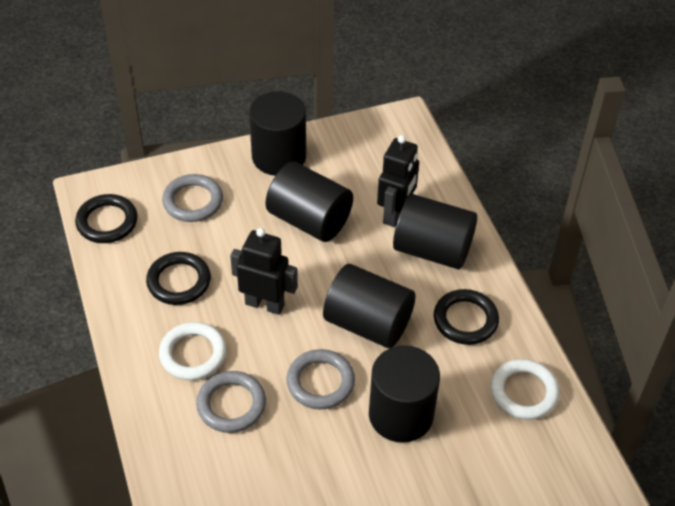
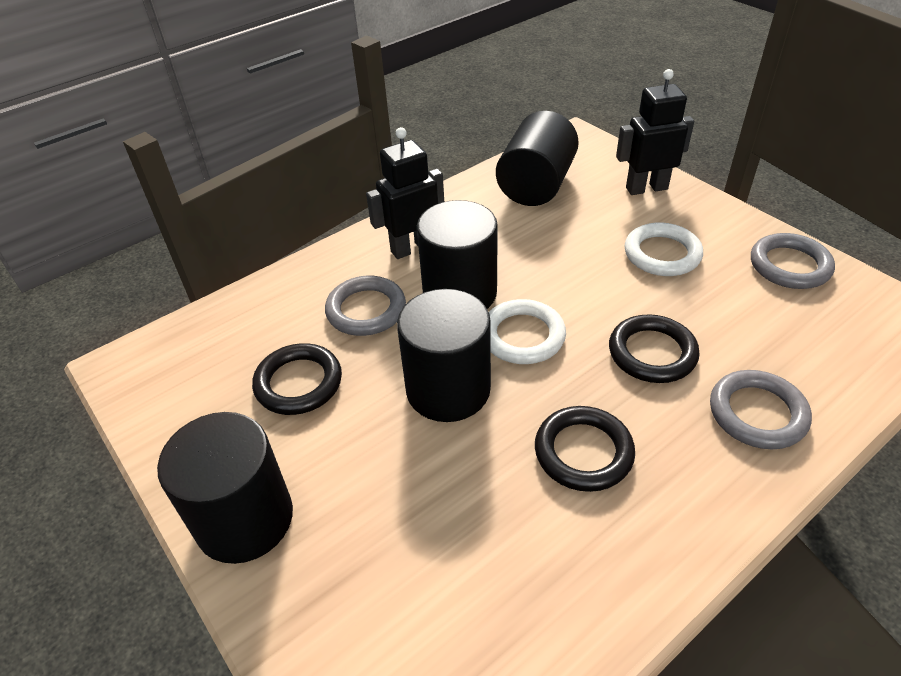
black cylinder: 5 -> 4

